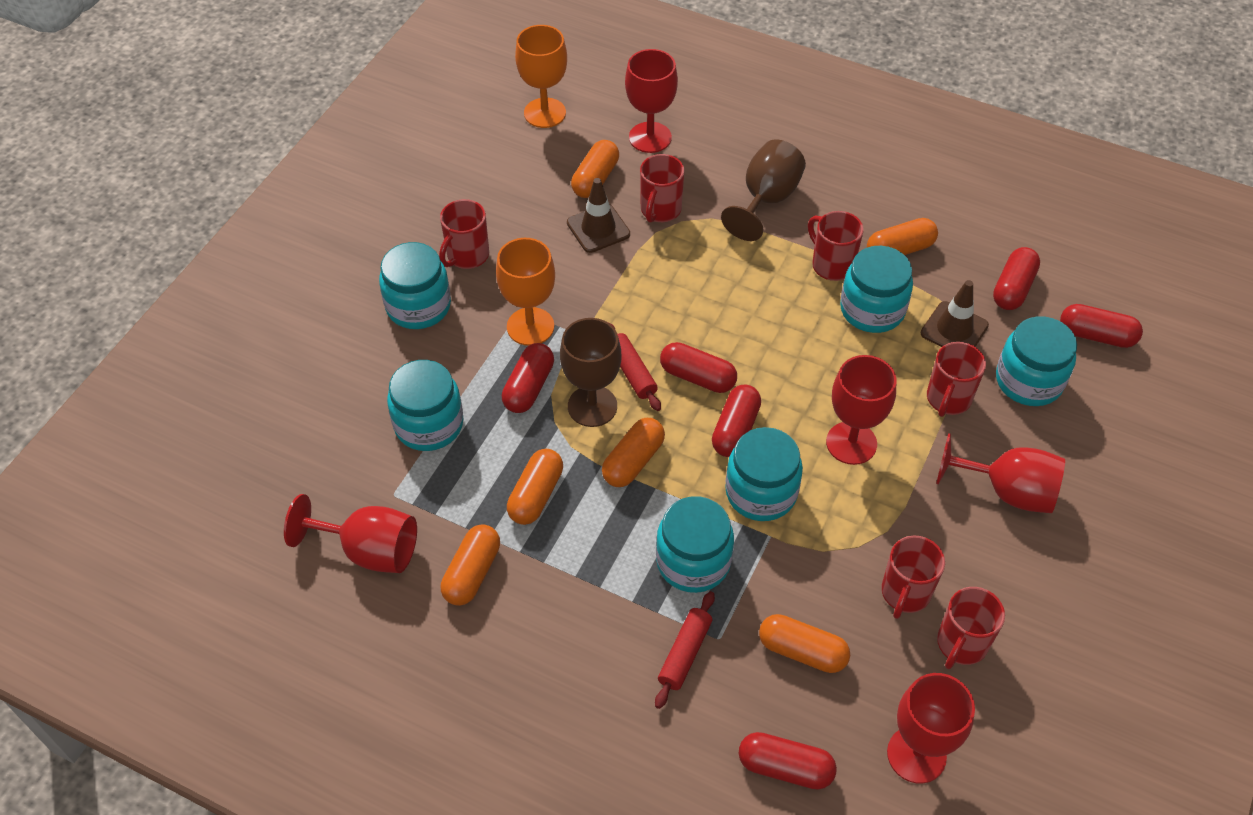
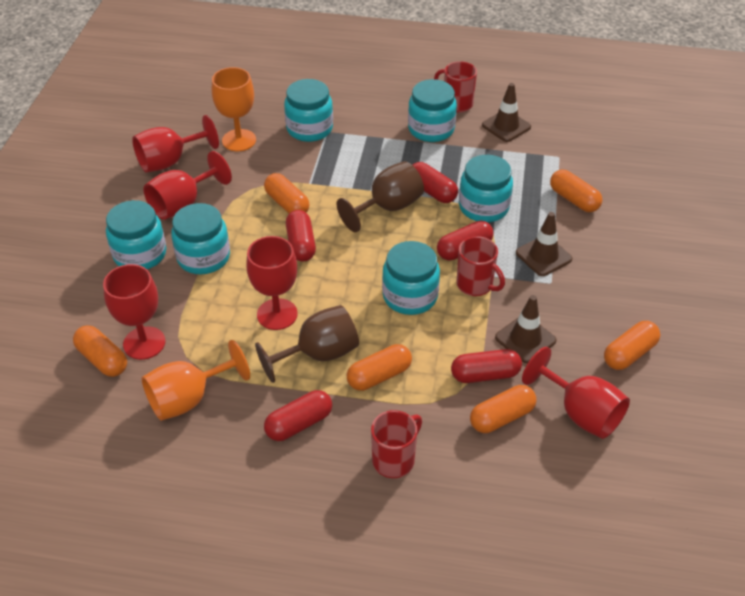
brown traffic cone: 2 -> 3
red capsule: 6 -> 5
red mug: 6 -> 3
red rolling pin: 2 -> 0

